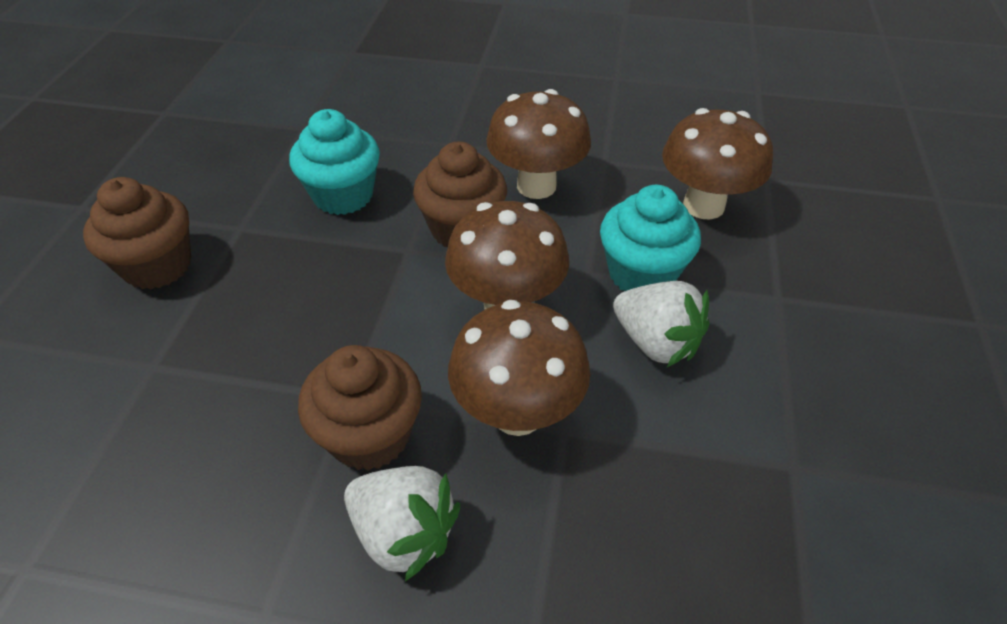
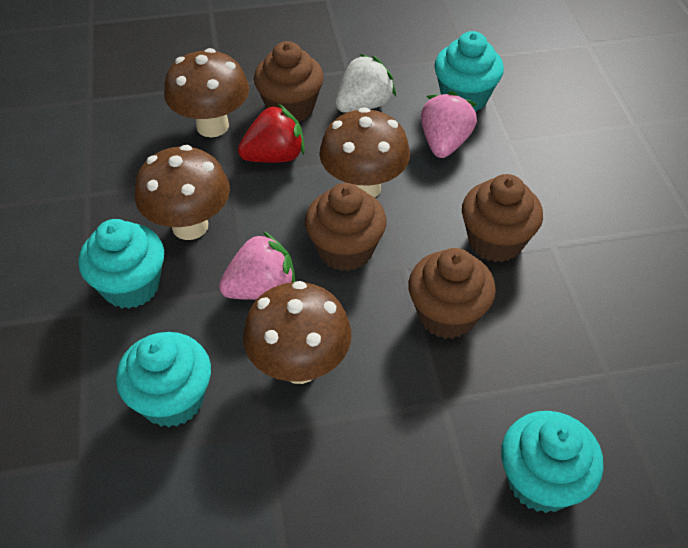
brown cupcake: 3 -> 4
pink strawberry: 0 -> 2
red strawberry: 0 -> 1
turquoise cupcake: 2 -> 4
white strawberry: 2 -> 1

